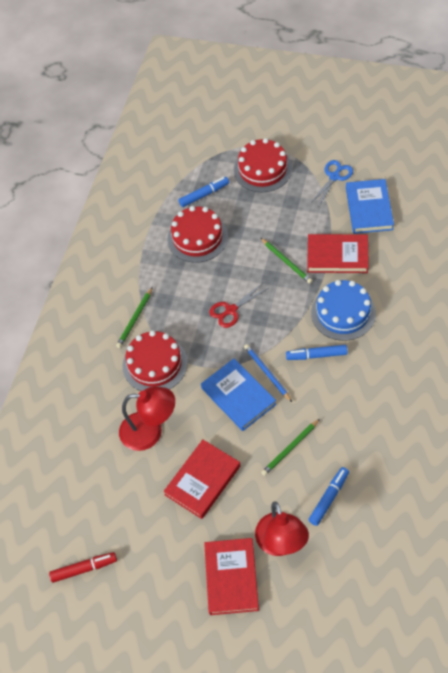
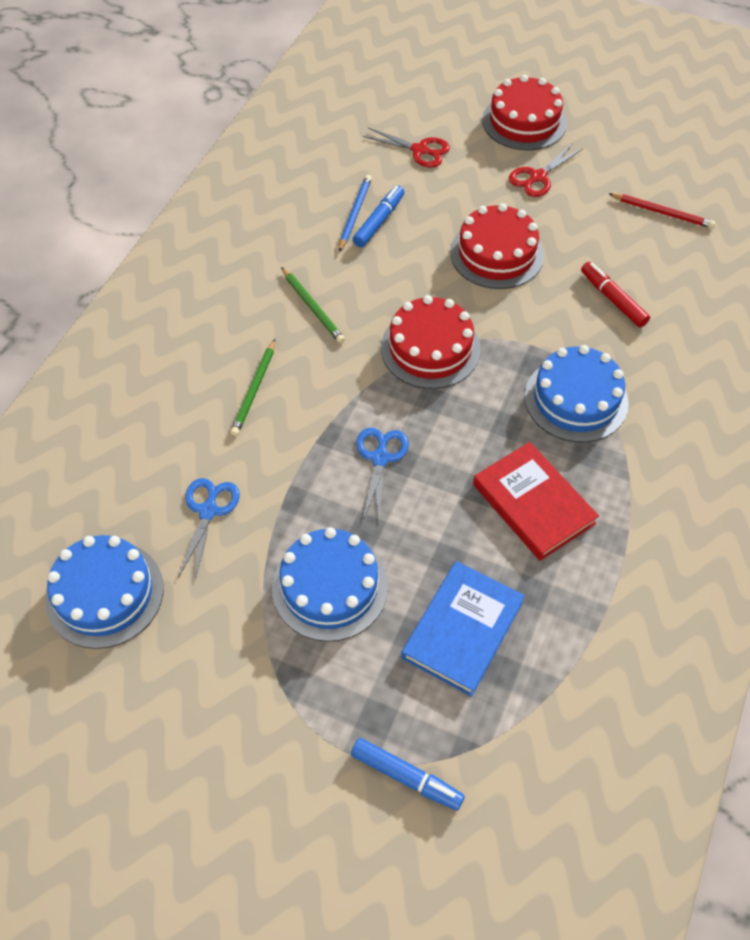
blue book: 2 -> 1
blue cake: 1 -> 3
blue marker: 3 -> 2
blue scissors: 1 -> 2
green pencil: 3 -> 2
red book: 3 -> 1
red lamp: 2 -> 0
red pencil: 0 -> 1
red scissors: 1 -> 2

